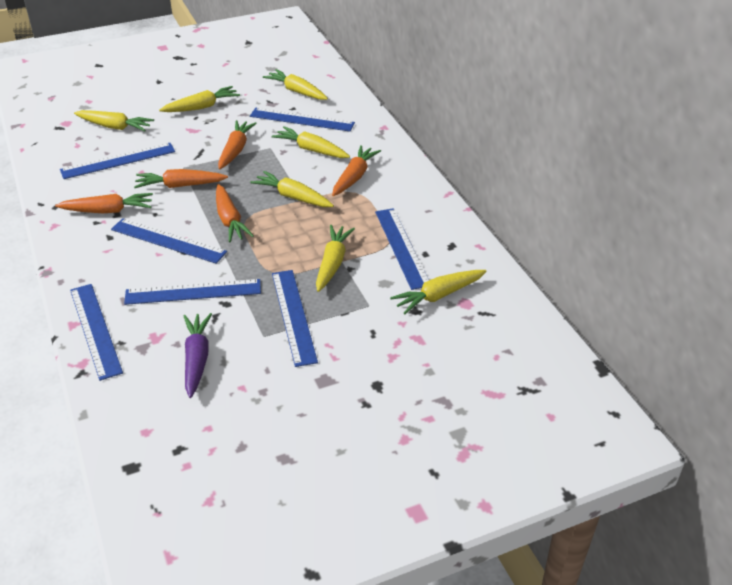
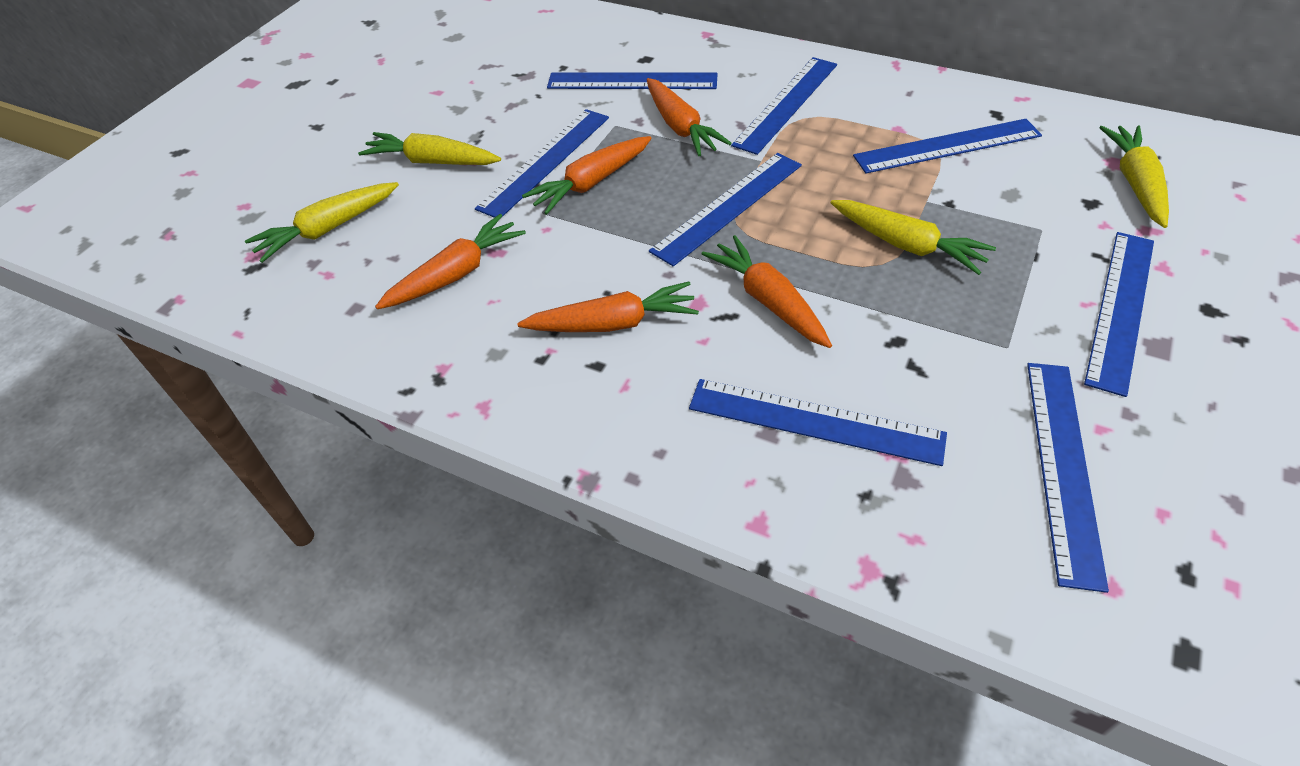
blue ruler: 7 -> 8
purple carrot: 1 -> 0
yellow carrot: 7 -> 4

